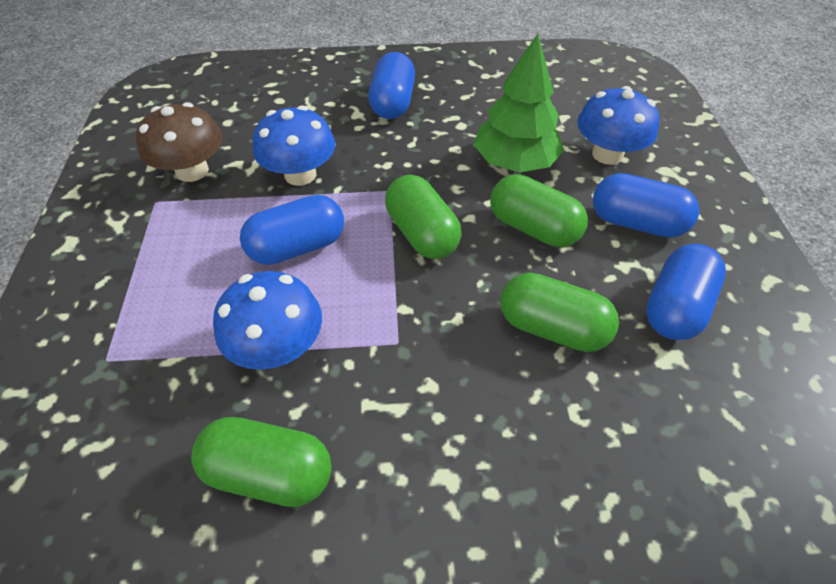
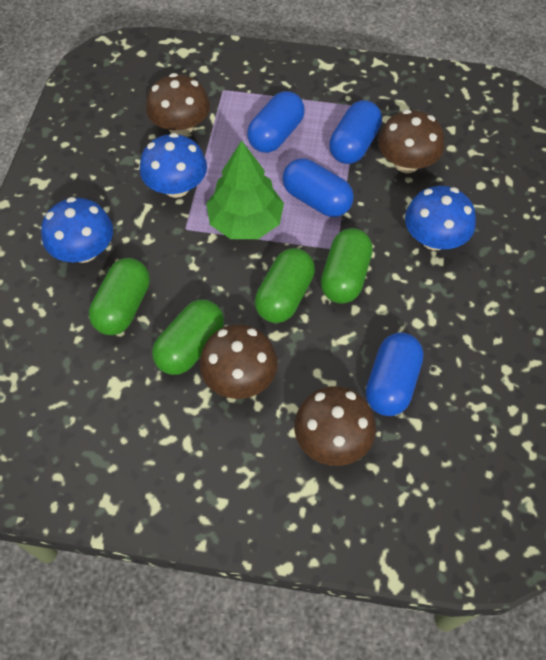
brown mushroom: 1 -> 4

